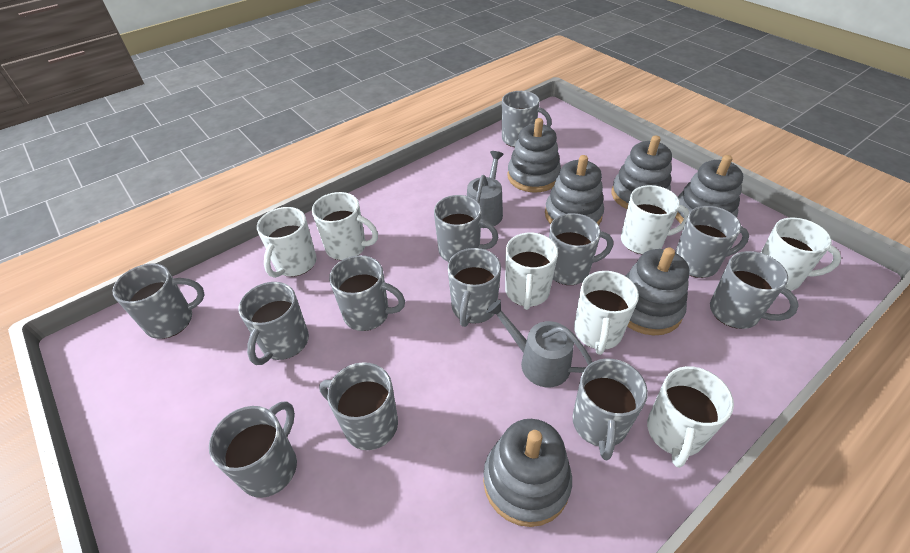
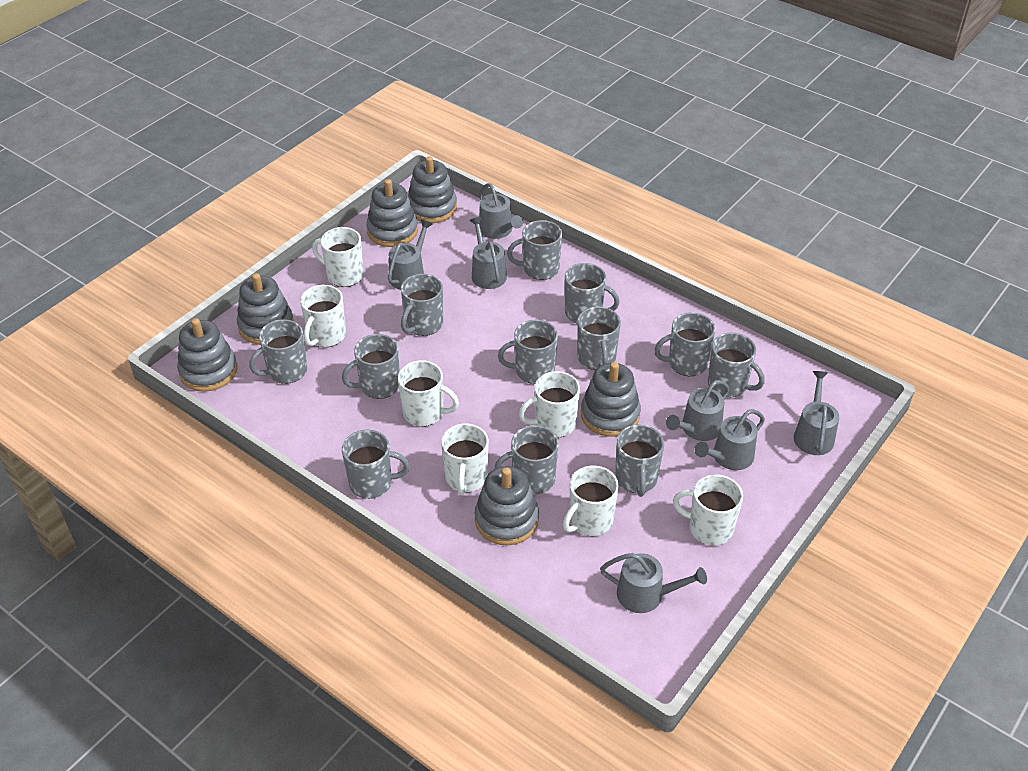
grey watering can: 2 -> 7

